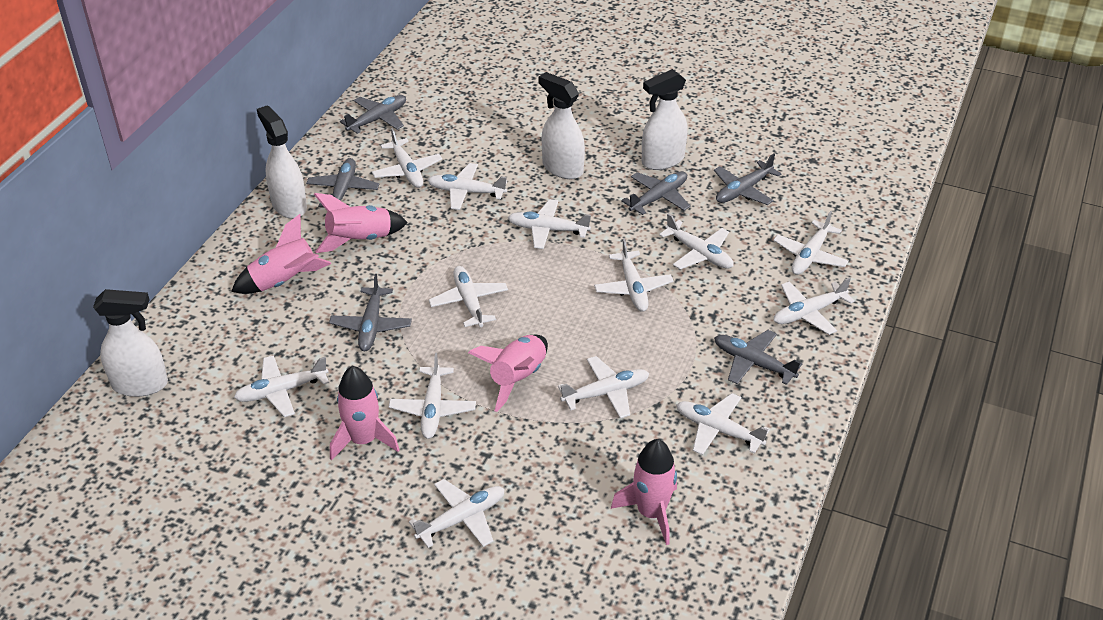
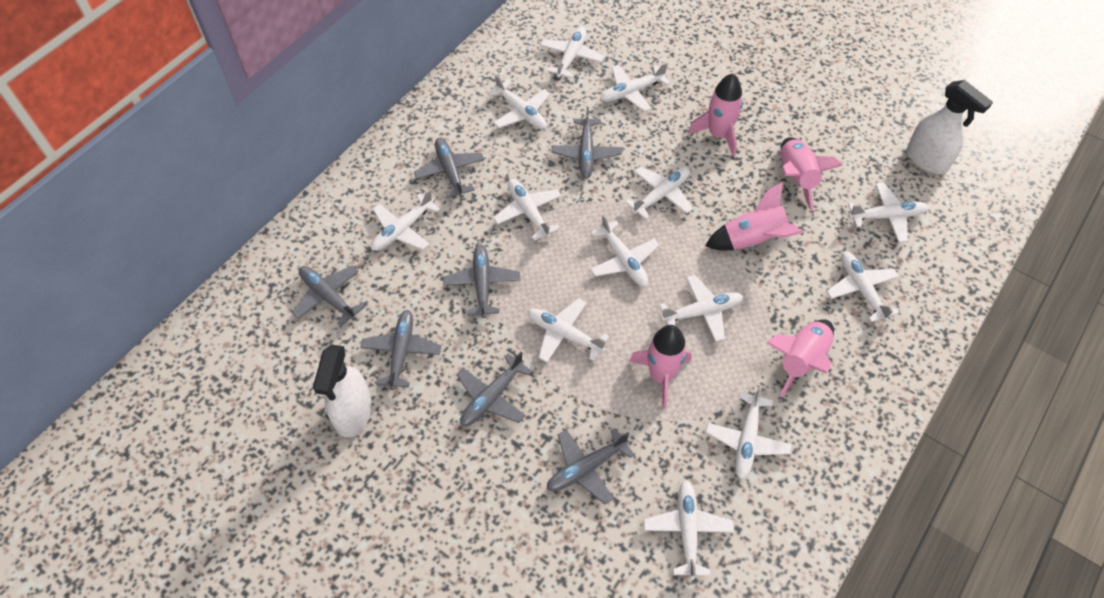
grey plane: 6 -> 7
white spray bottle: 4 -> 2

